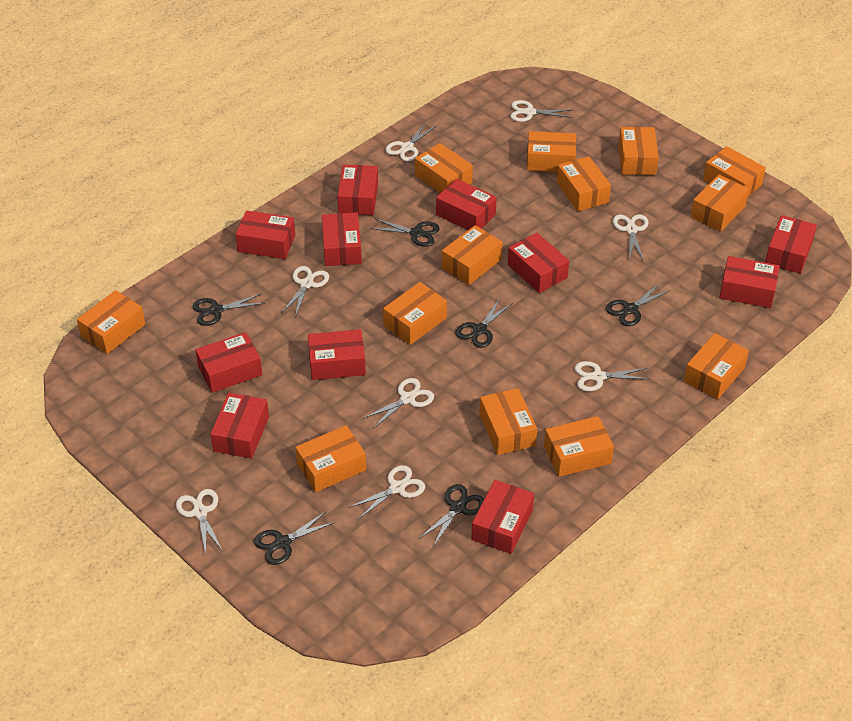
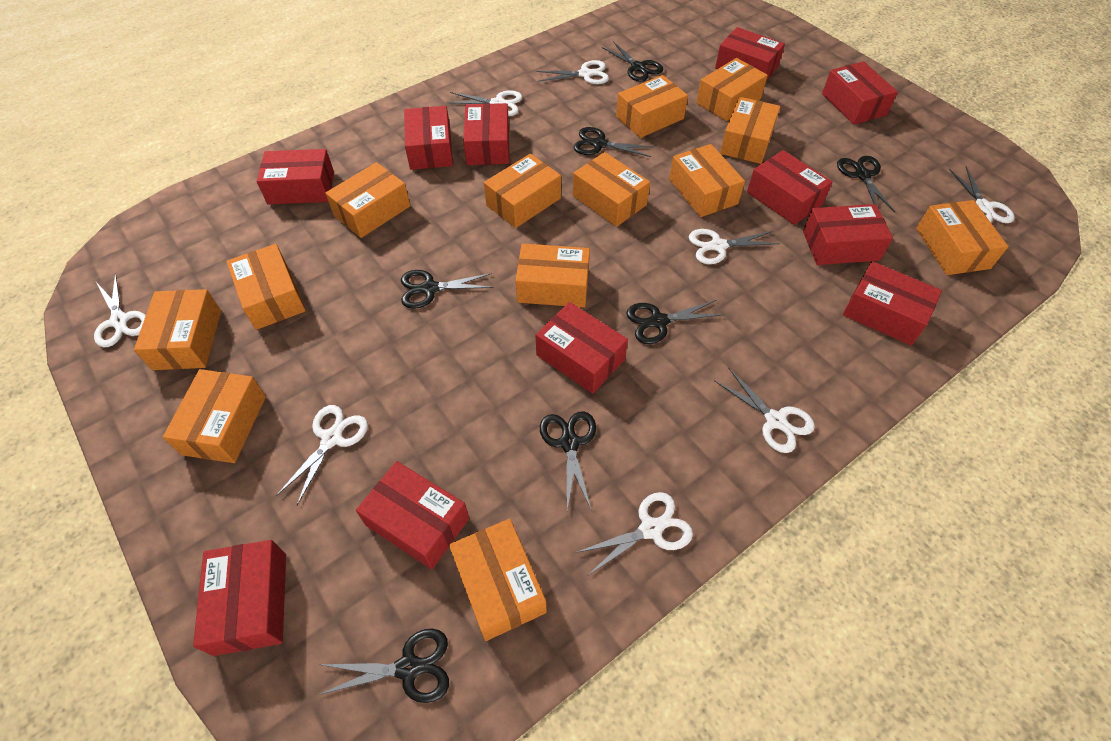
black scissors: 6 -> 7

